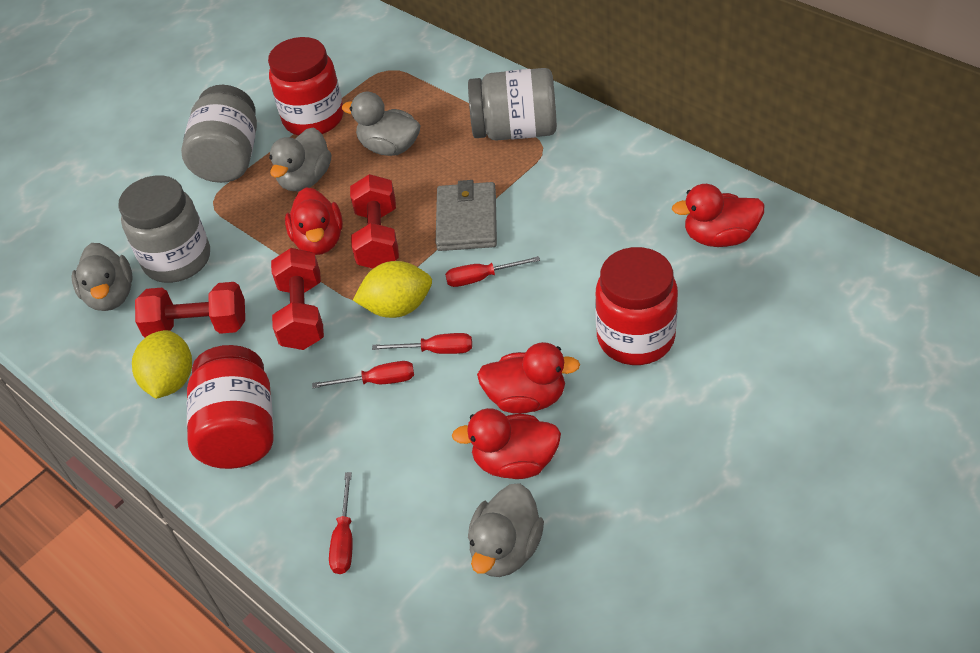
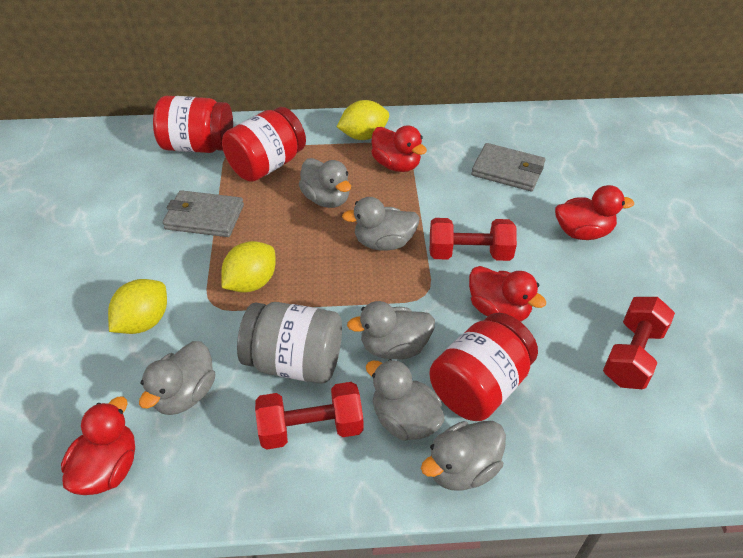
grey duck: 4 -> 6
grey jar: 3 -> 1
grey wallet: 1 -> 2
red screwdriver: 4 -> 0
yellow lemon: 2 -> 3

